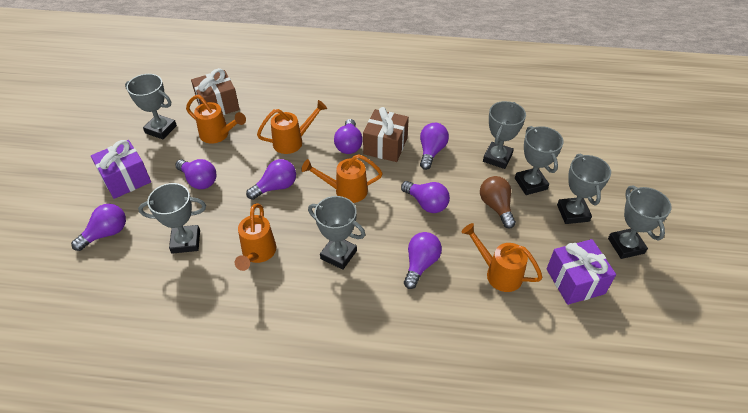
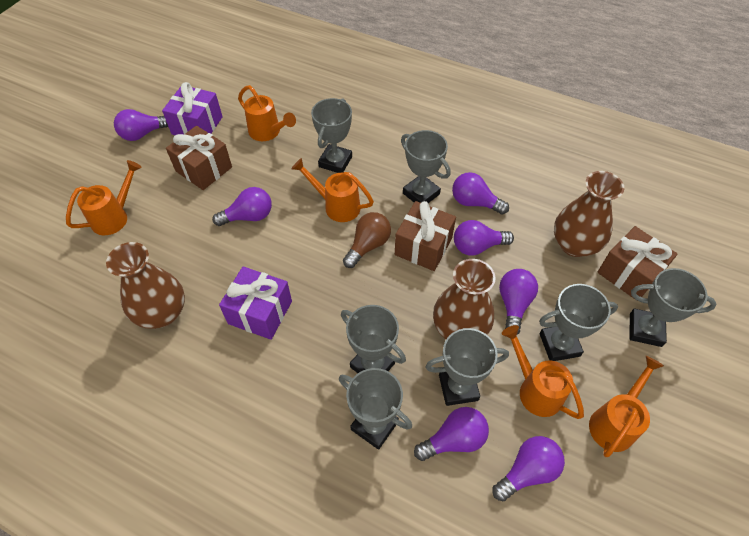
brown gift: 2 -> 3
brown vase: 0 -> 3

